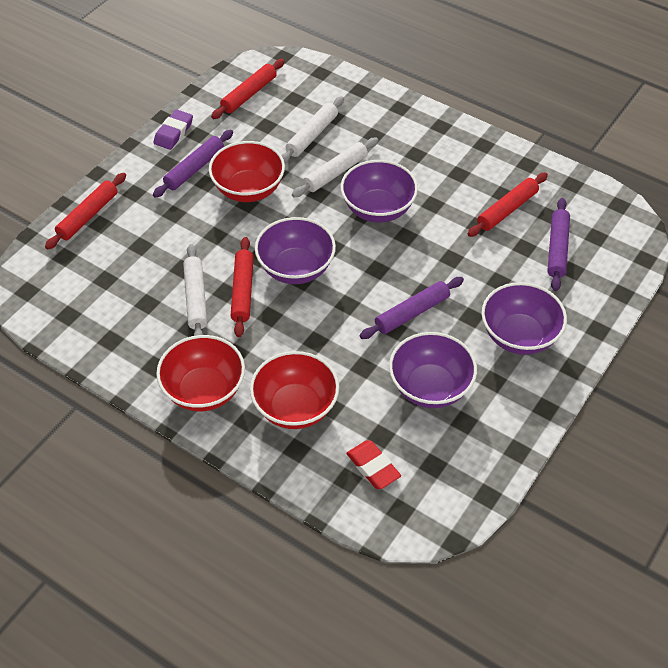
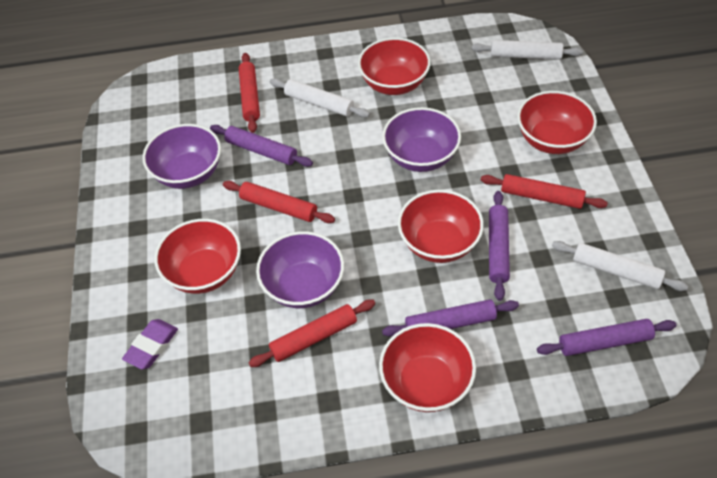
purple bowl: 4 -> 3
purple rolling pin: 3 -> 4
red bowl: 3 -> 5
red eraser: 1 -> 0

